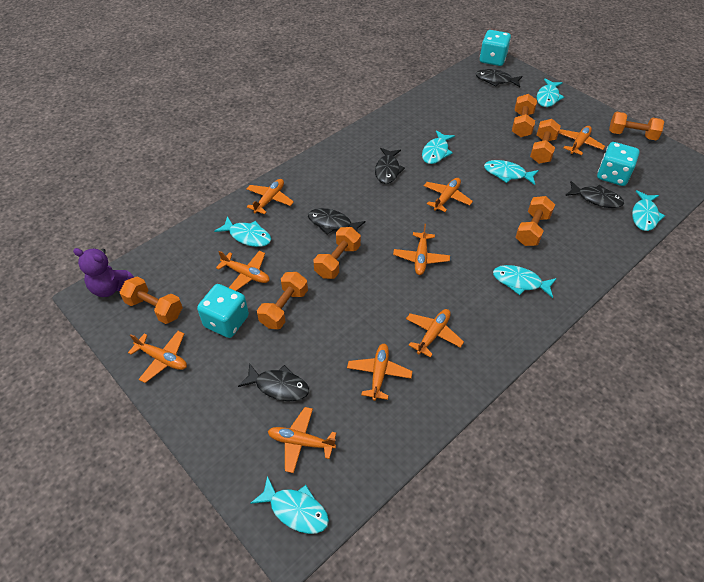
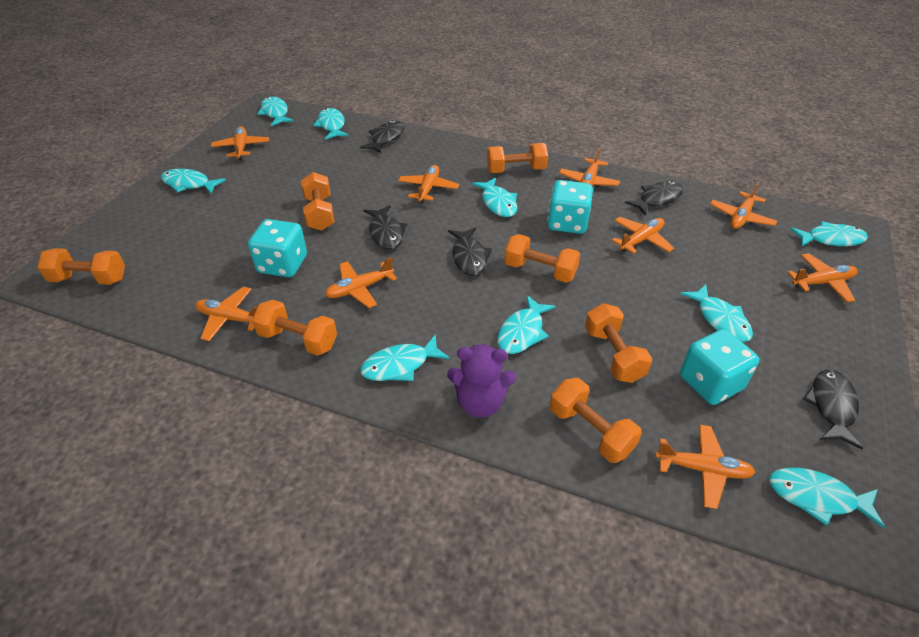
turquoise fish: 7 -> 9

